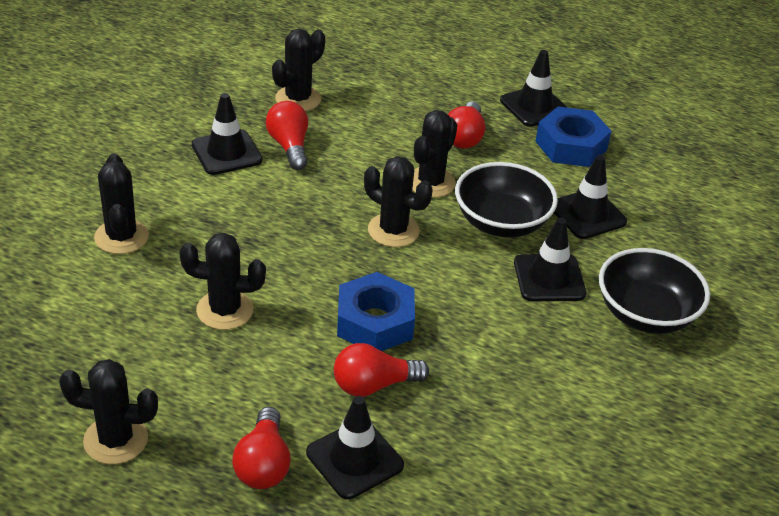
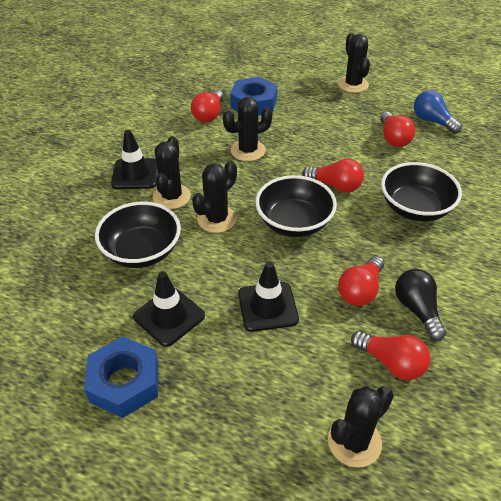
black bowl: 2 -> 3
black cactus: 6 -> 5
black light bulb: 0 -> 1
black traffic cone: 5 -> 3
blue light bulb: 0 -> 1
red light bulb: 4 -> 5

